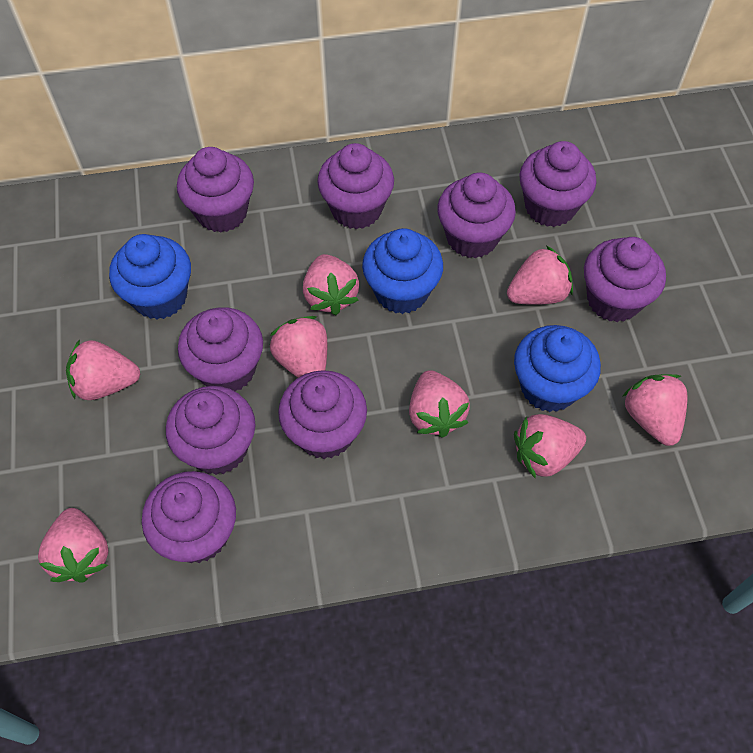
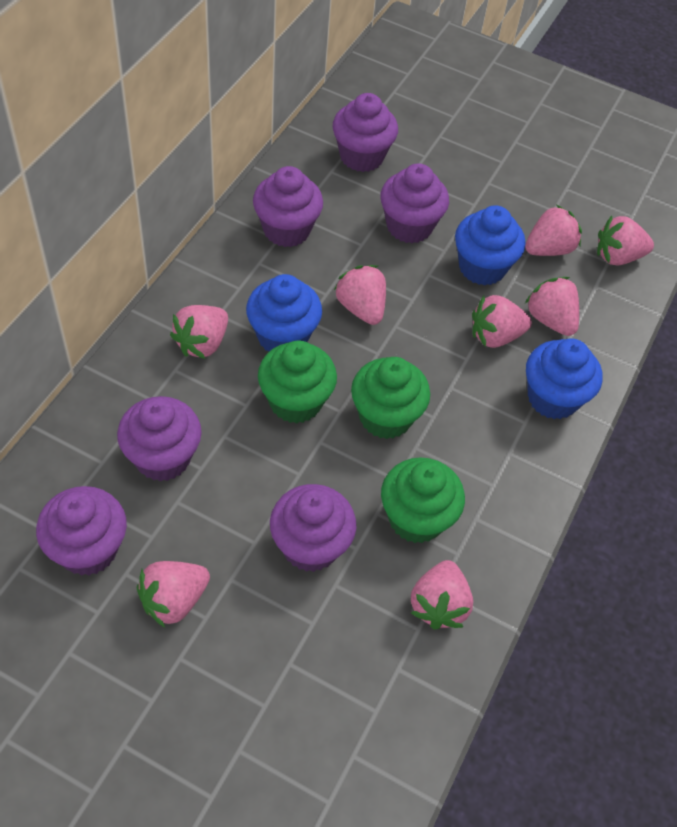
green cupcake: 0 -> 3
purple cupcake: 9 -> 6

